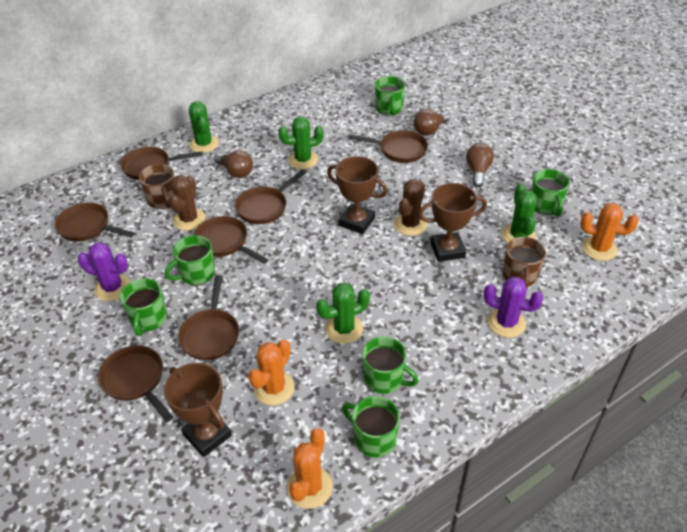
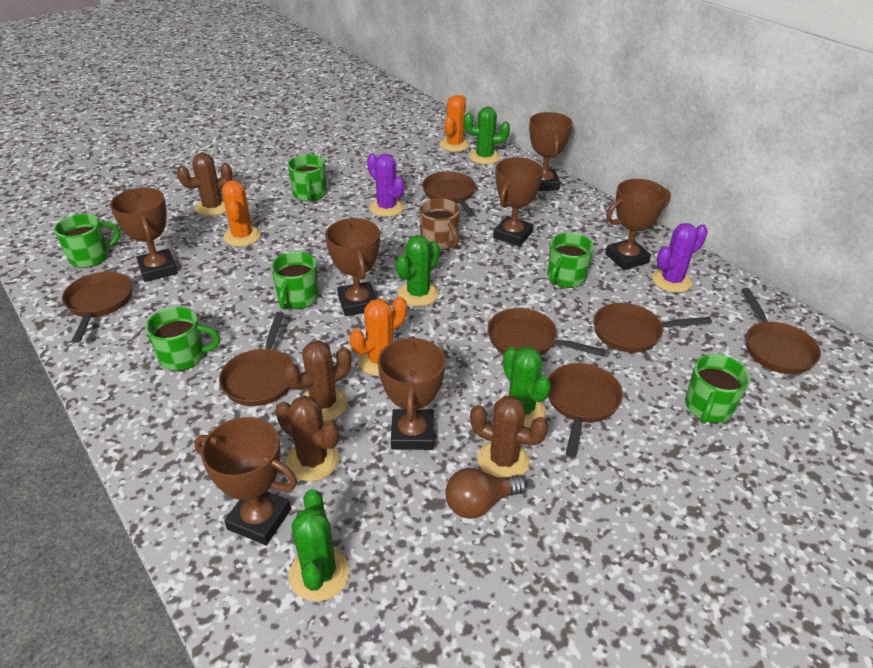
brown cactus: 2 -> 4
brown light bulb: 3 -> 1
brown mug: 2 -> 1
brown trophy: 3 -> 7

